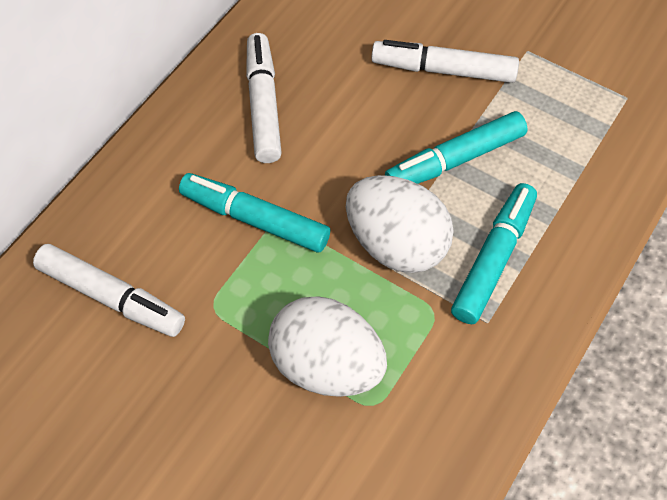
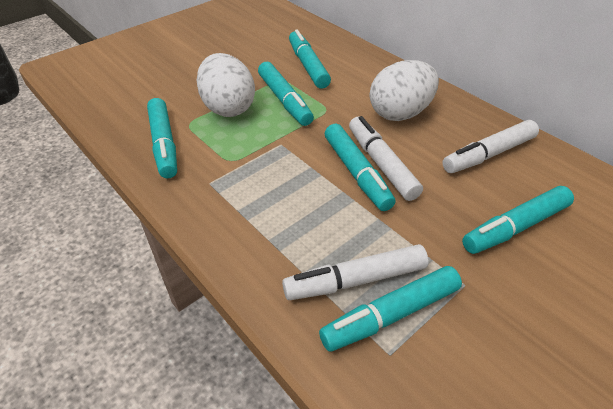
turquoise marker: 3 -> 6

